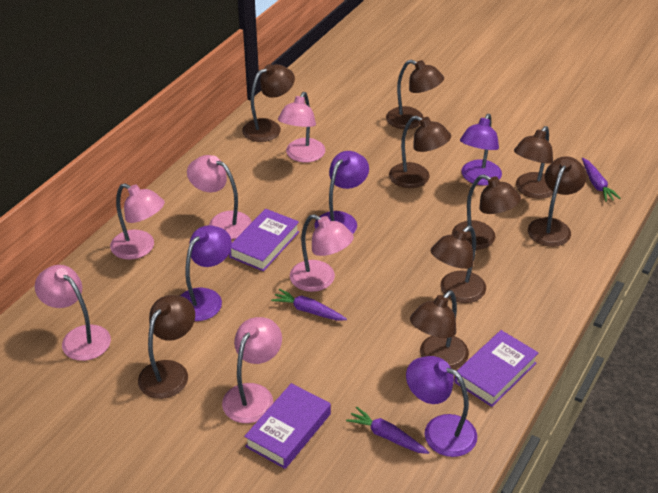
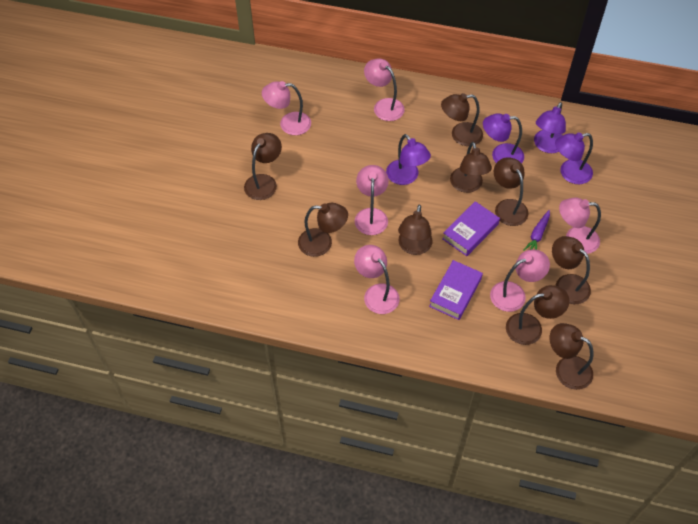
purple book: 3 -> 2
purple carrot: 3 -> 1

